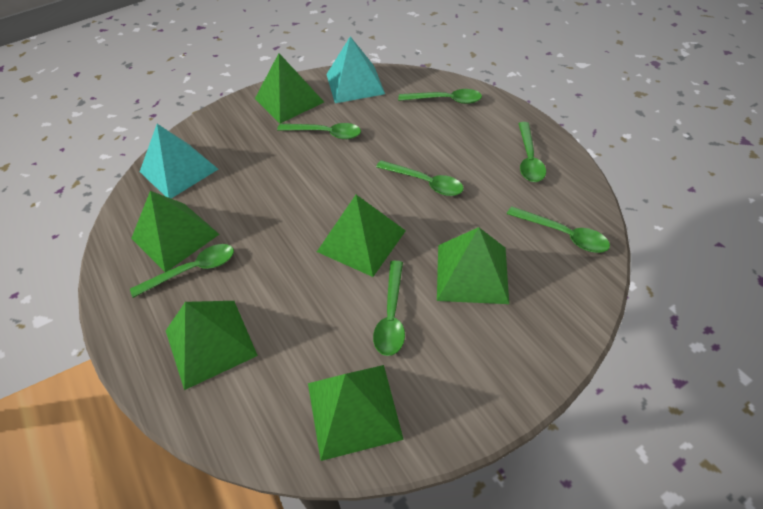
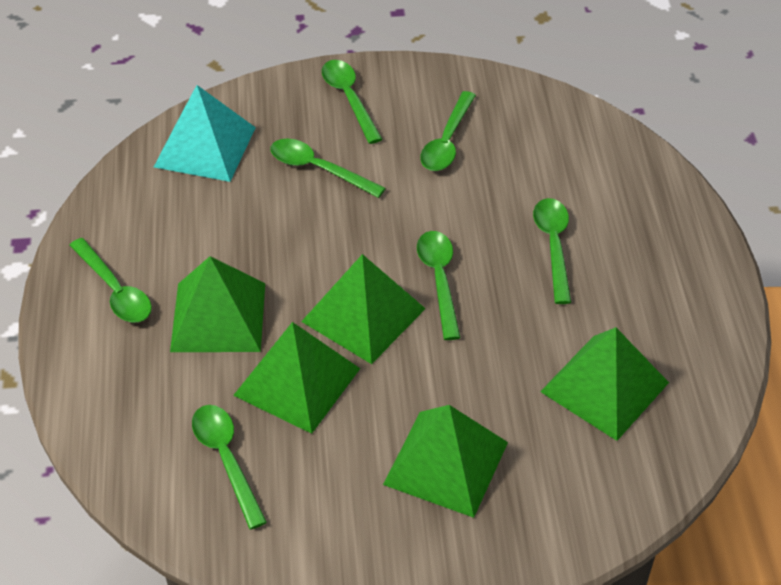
green pyramid: 6 -> 5
turquoise pyramid: 2 -> 1

